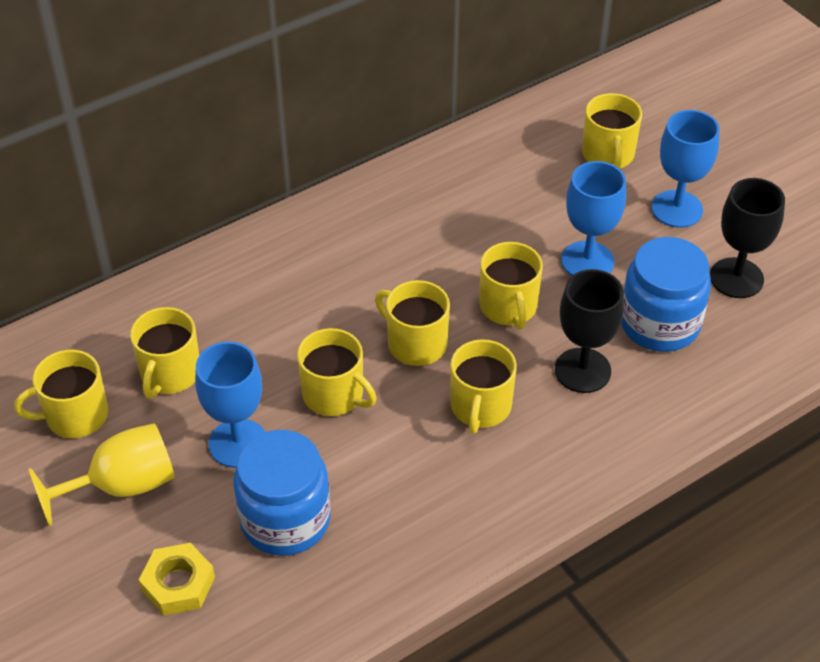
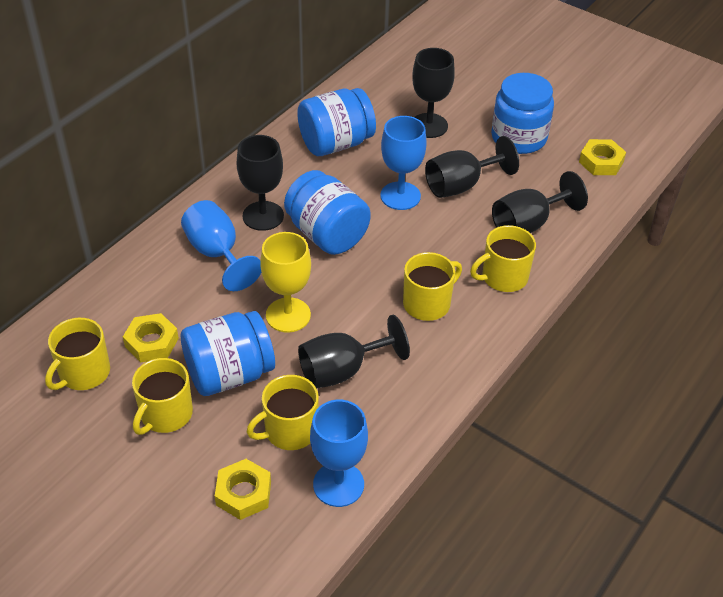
black goblet: 2 -> 5
blue jar: 2 -> 4
yellow mug: 7 -> 5
yellow nut: 1 -> 3

